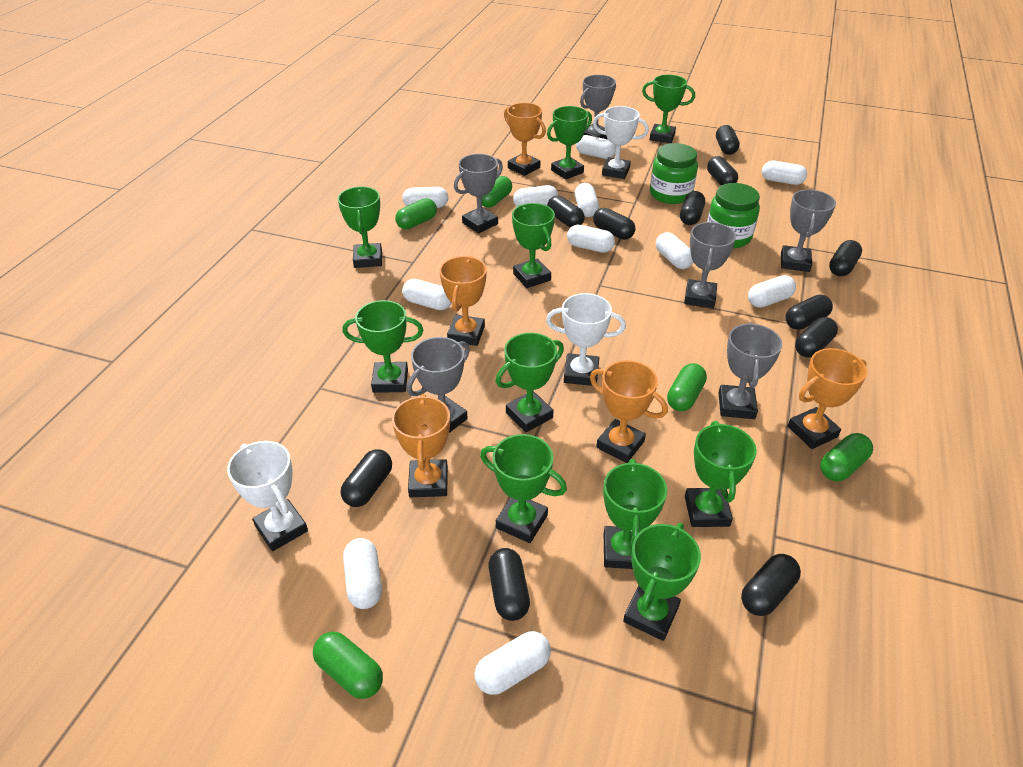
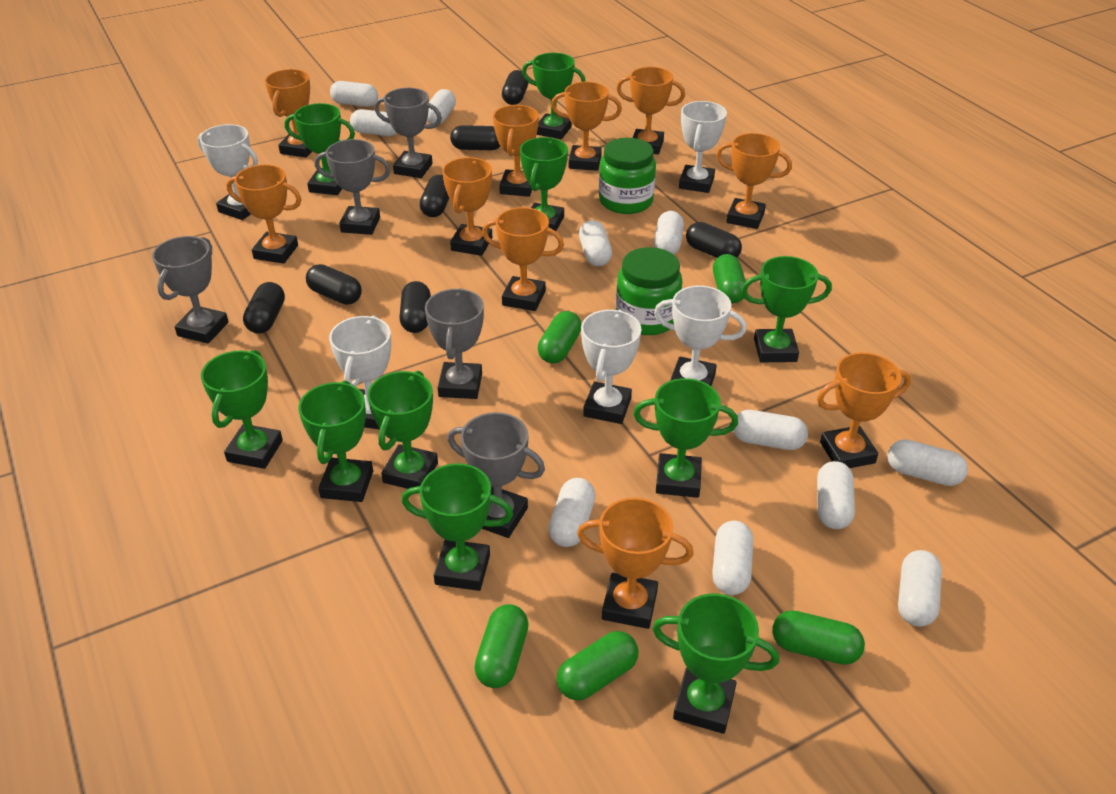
black capsule: 11 -> 7
grey trophy: 6 -> 5
orange trophy: 5 -> 10
white trophy: 3 -> 5

